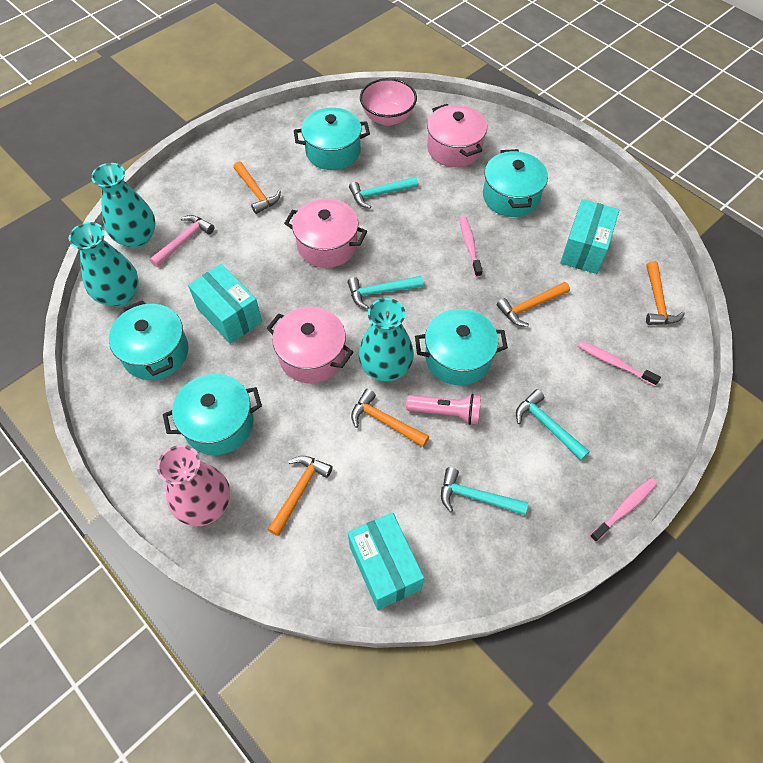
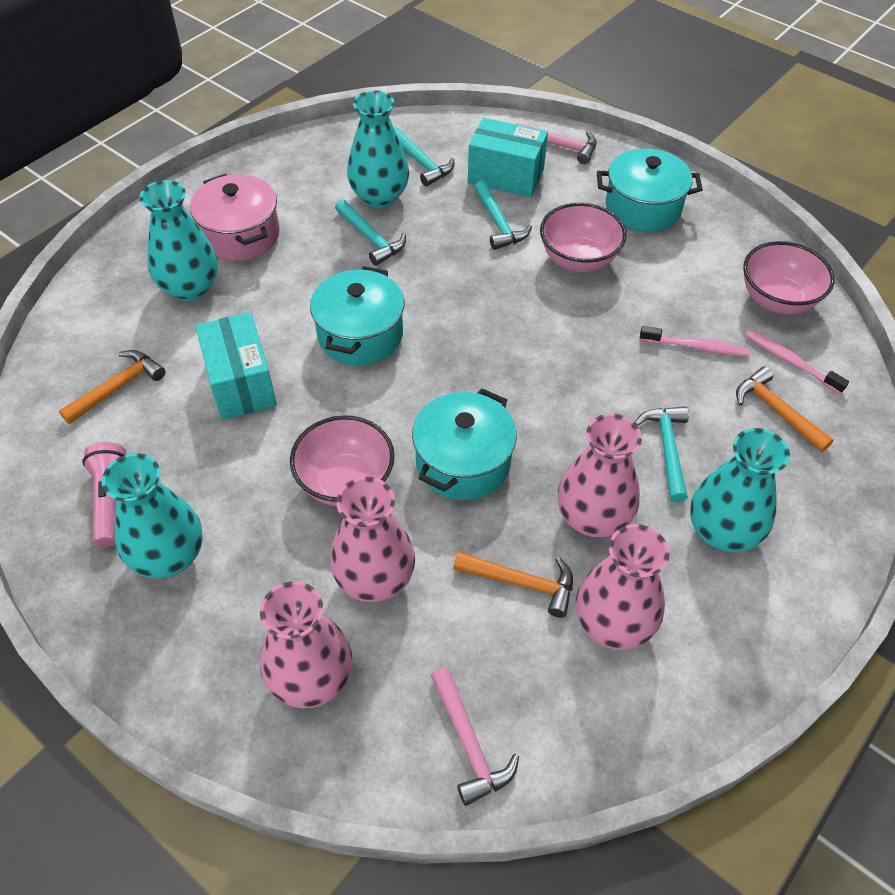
orange hammer: 5 -> 3
pink bowl: 1 -> 3
pink hammer: 1 -> 2
pink pot: 3 -> 1
pink toothbrush: 3 -> 2
pink vase: 1 -> 4
turquoise box: 3 -> 2
turquoise pot: 5 -> 3
turquoise vase: 3 -> 4

